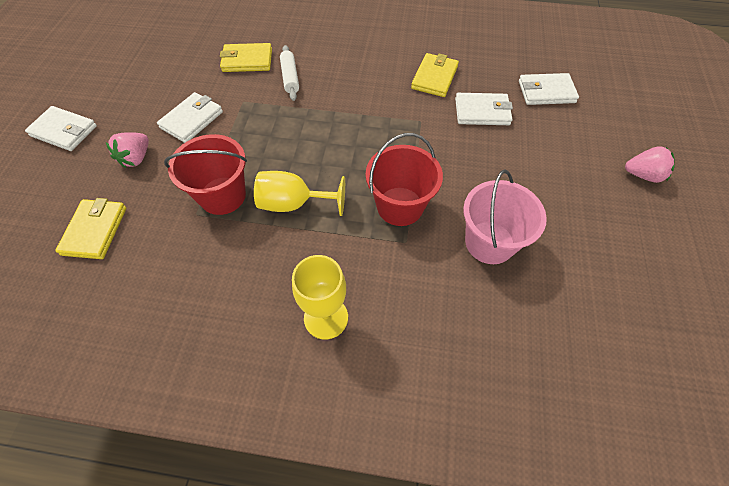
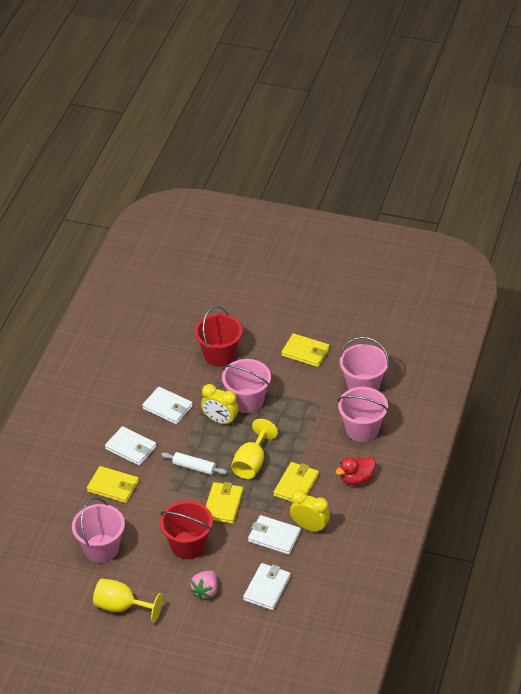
pink bucket: 1 -> 4
pink strawberry: 2 -> 1
red duck: 0 -> 1
yellow clock: 0 -> 2
yellow wallet: 3 -> 4

